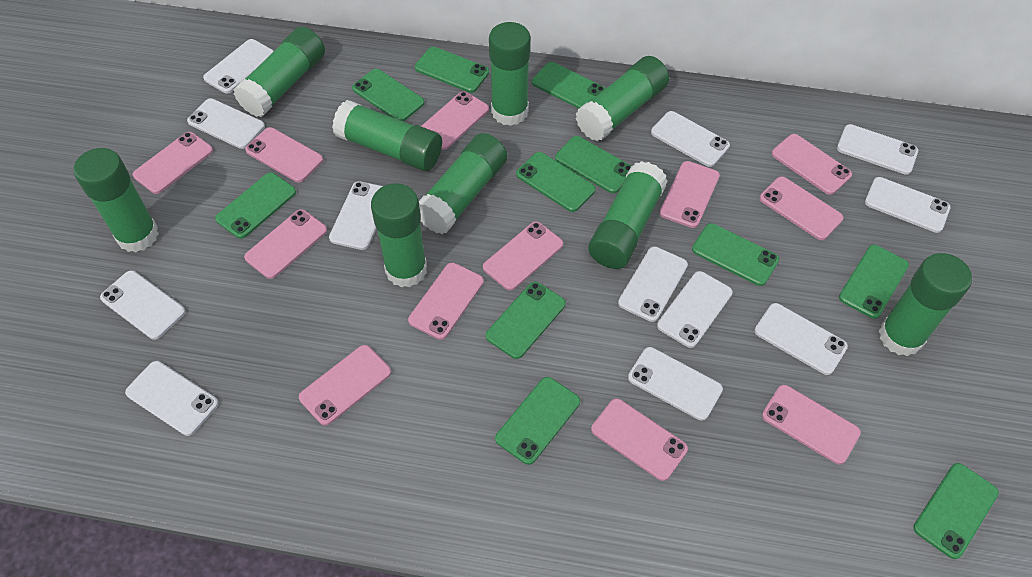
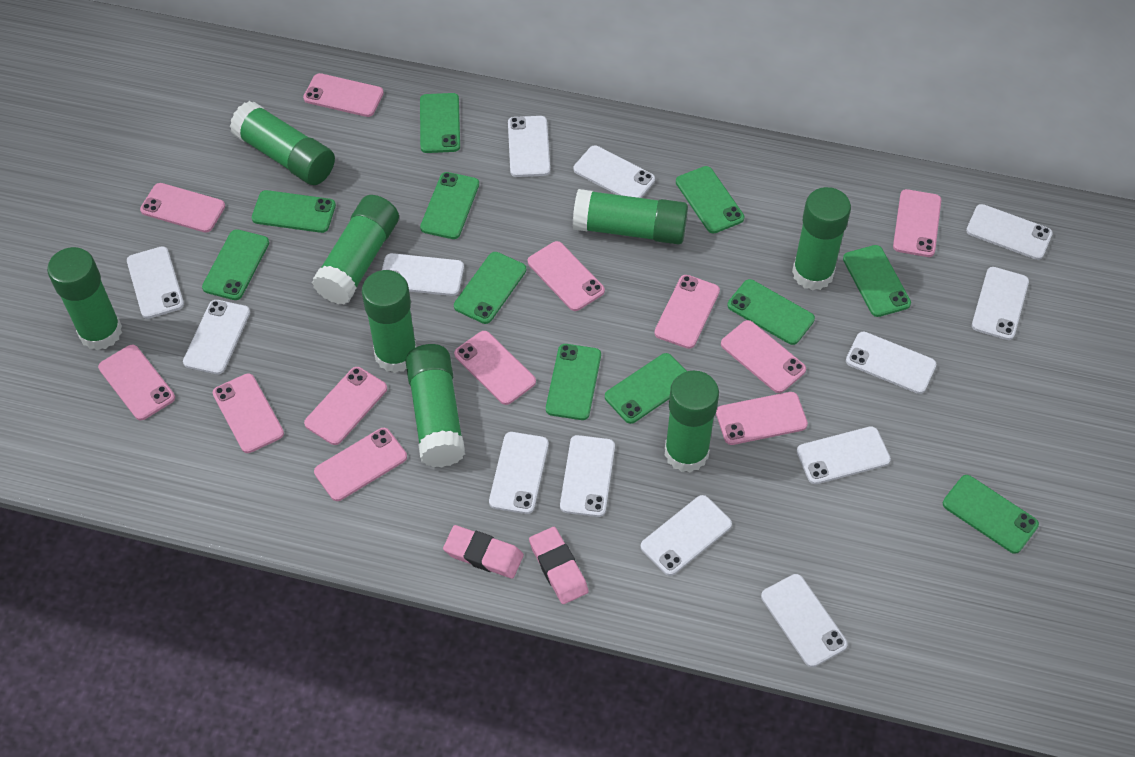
green glue stick: 9 -> 8
pink eraser: 0 -> 2
white phone: 12 -> 13

